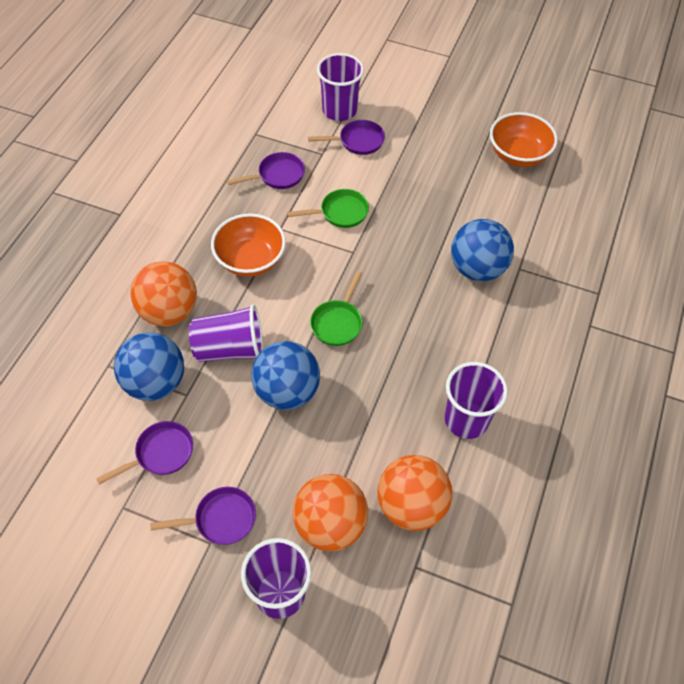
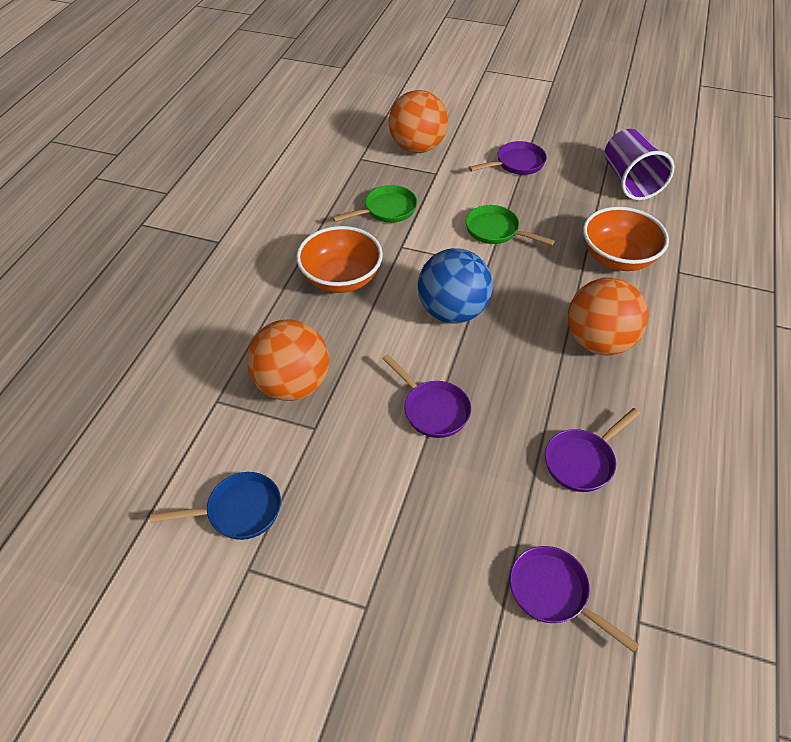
blue ball: 3 -> 1
blue pan: 0 -> 1
purple cup: 4 -> 1

